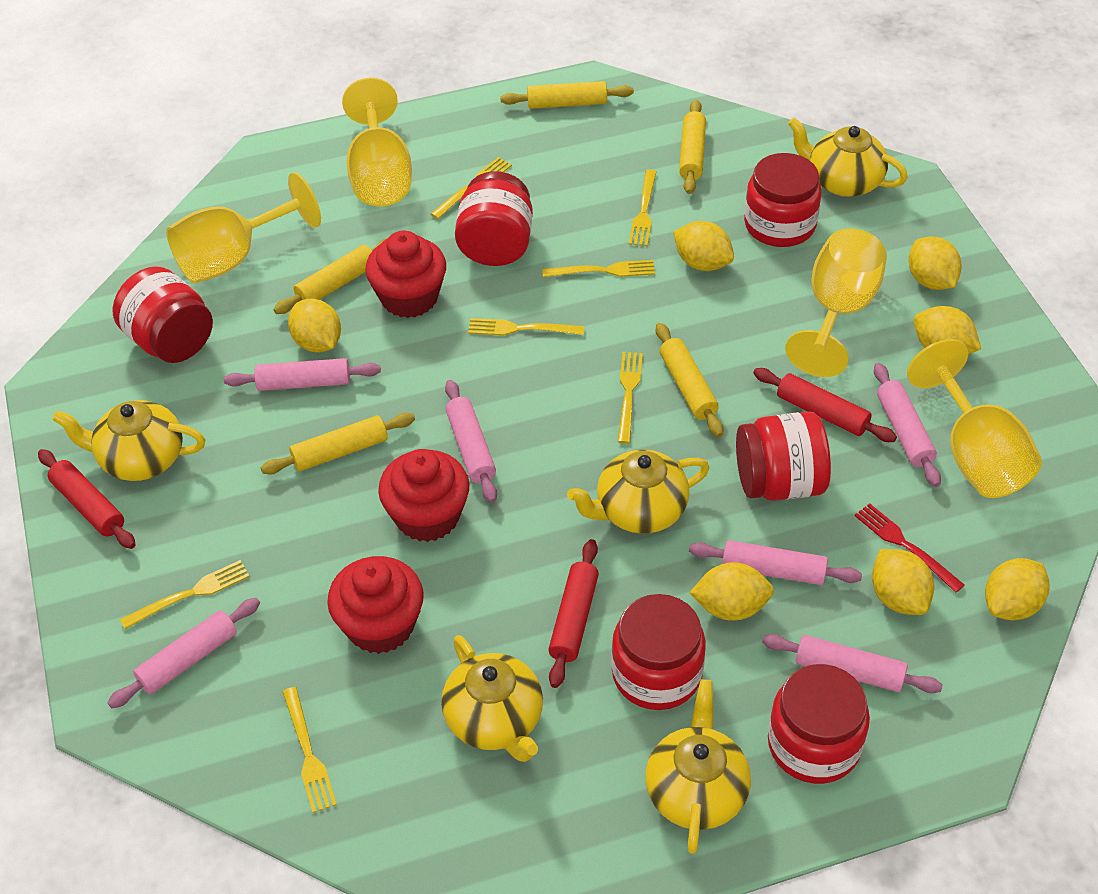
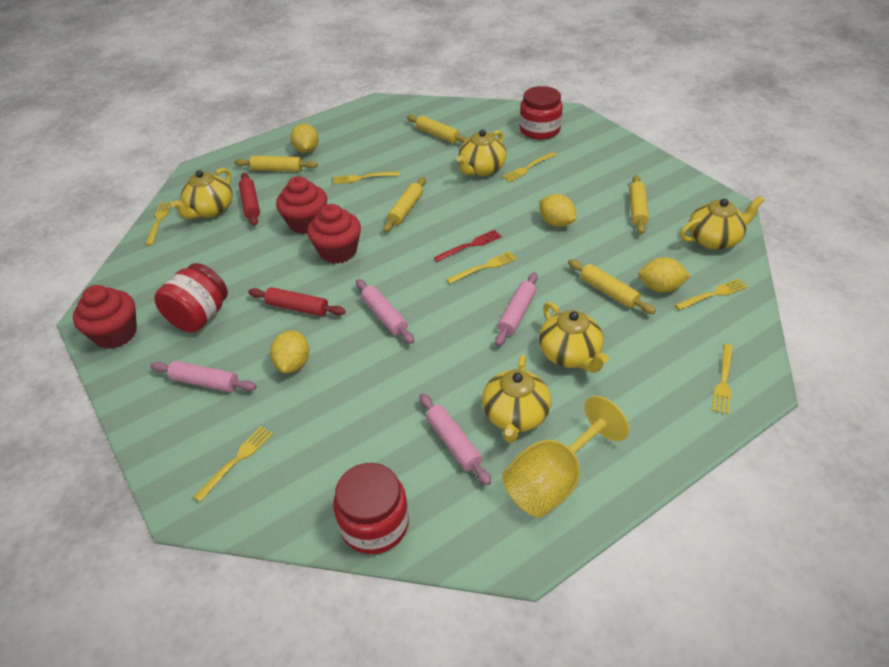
pink rolling pin: 6 -> 4
red jar: 6 -> 3
red rolling pin: 3 -> 2
yellow goblet: 4 -> 1
yellow lemon: 7 -> 4

